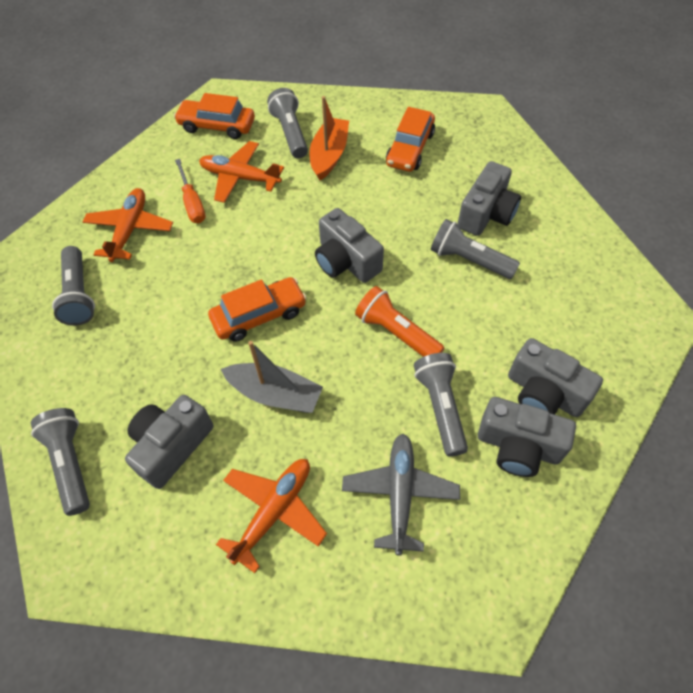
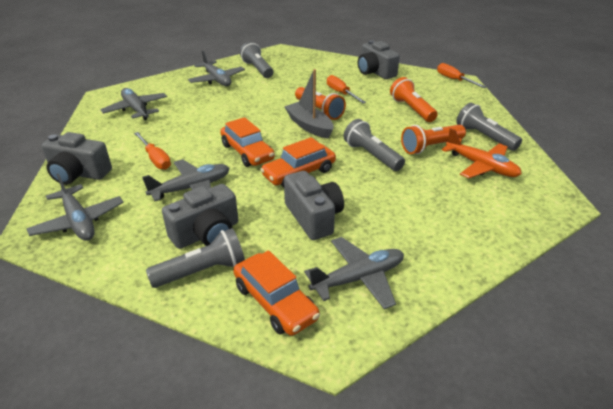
grey camera: 5 -> 4
grey flashlight: 5 -> 4
grey plane: 1 -> 5
orange boat: 1 -> 0
orange flashlight: 1 -> 3
orange plane: 3 -> 1
orange screwdriver: 1 -> 3

